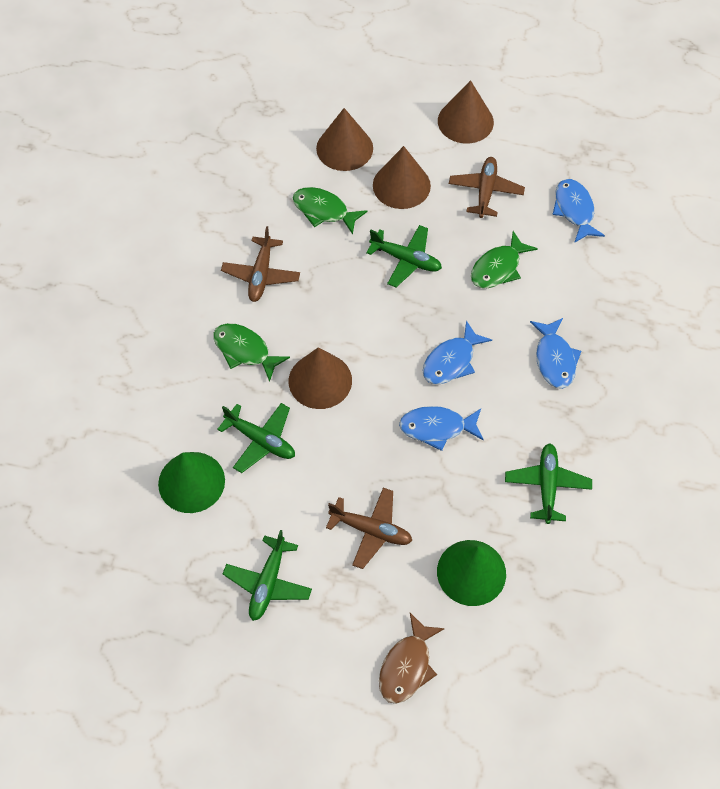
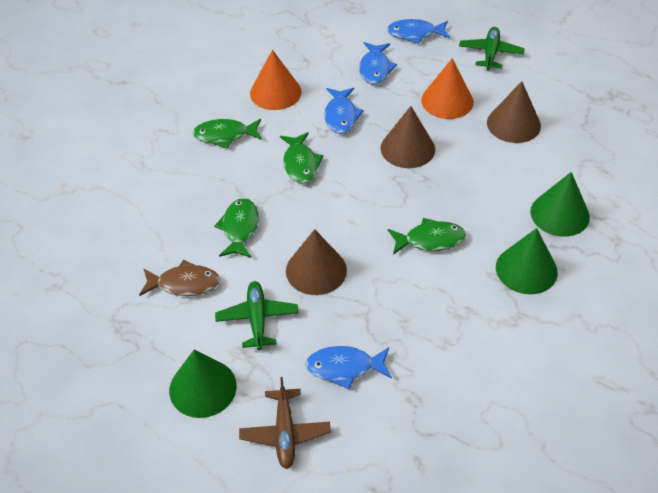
brown cone: 4 -> 3
brown plane: 3 -> 1
green cone: 2 -> 3
green fish: 3 -> 4
green plane: 4 -> 2
orange cone: 0 -> 2

